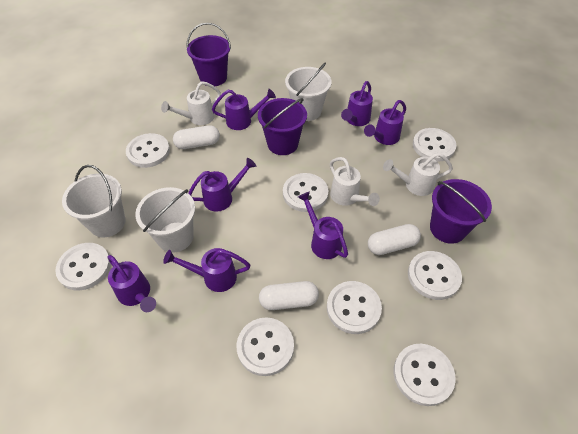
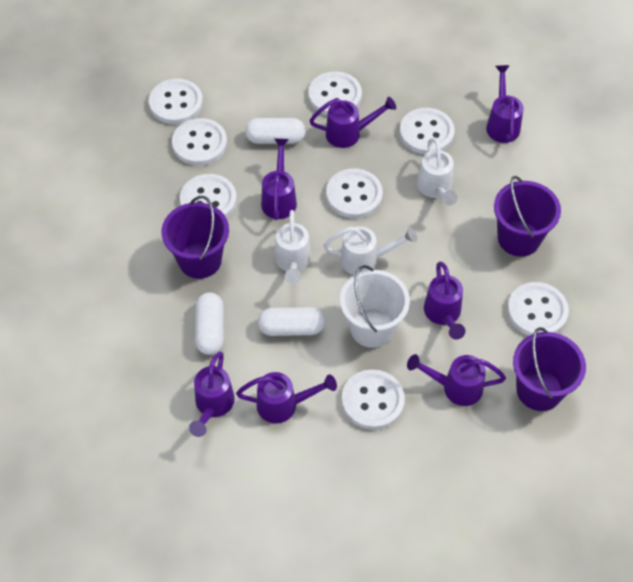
white bucket: 3 -> 1

